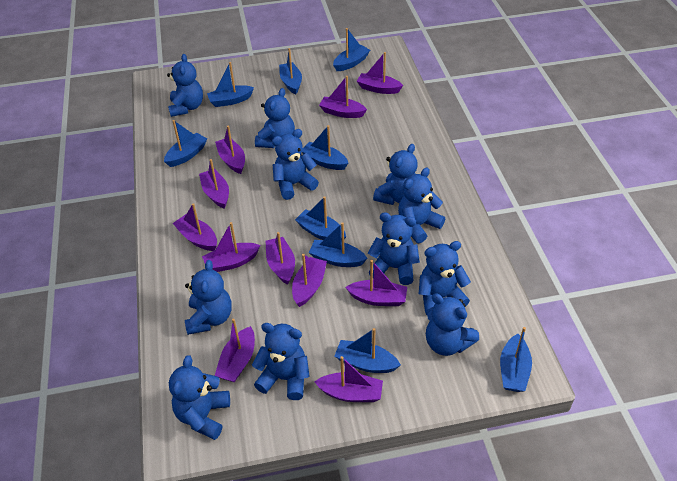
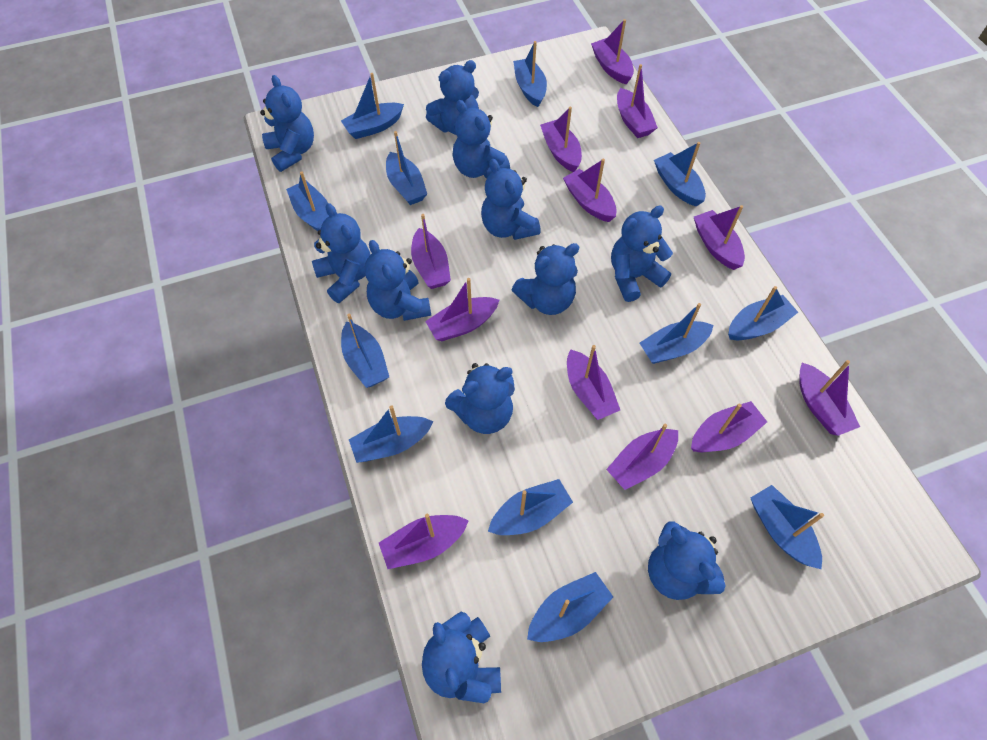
blue boat: 9 -> 12
purple boat: 11 -> 12

